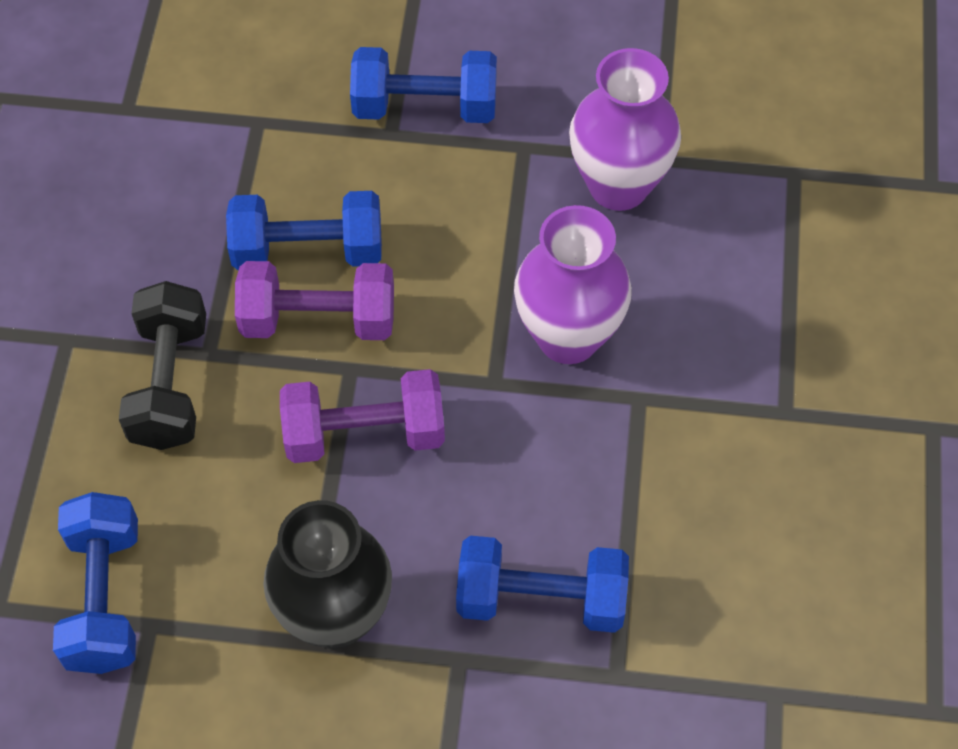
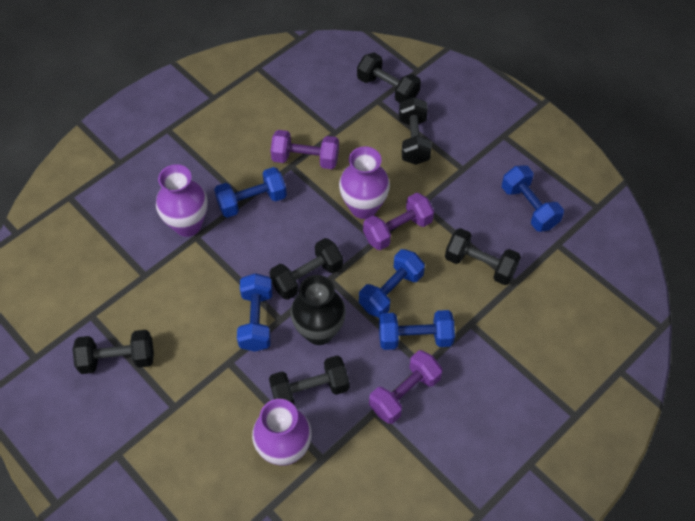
black dumbbell: 1 -> 6
blue dumbbell: 4 -> 5
purple dumbbell: 2 -> 3
purple vase: 2 -> 3

